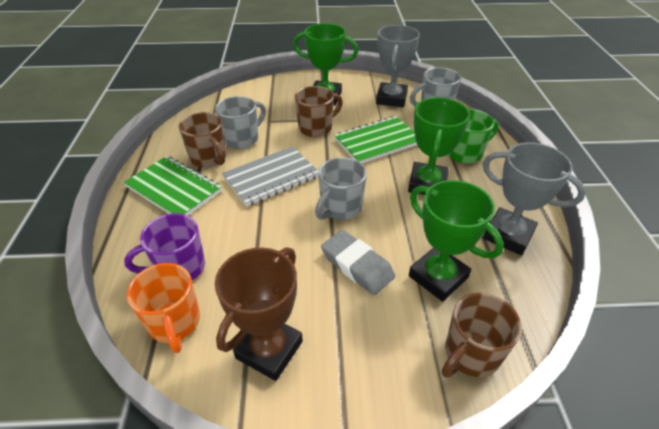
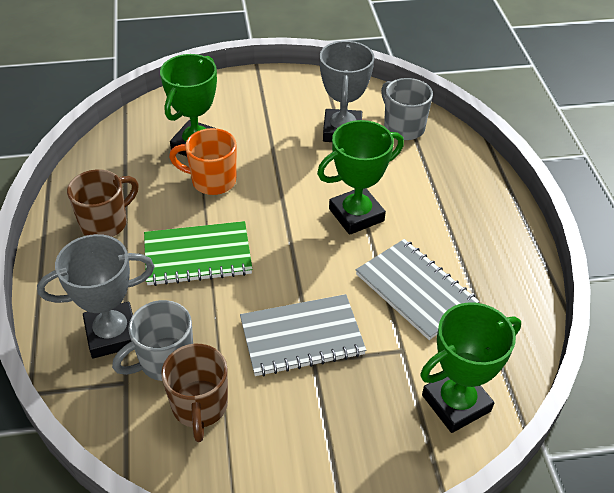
brown mug: 3 -> 2
brown trophy: 1 -> 0
green mug: 1 -> 0
green notebook: 2 -> 1
grey eraser: 1 -> 0
grey mug: 3 -> 2
grey notebook: 1 -> 2
purple mug: 1 -> 0

